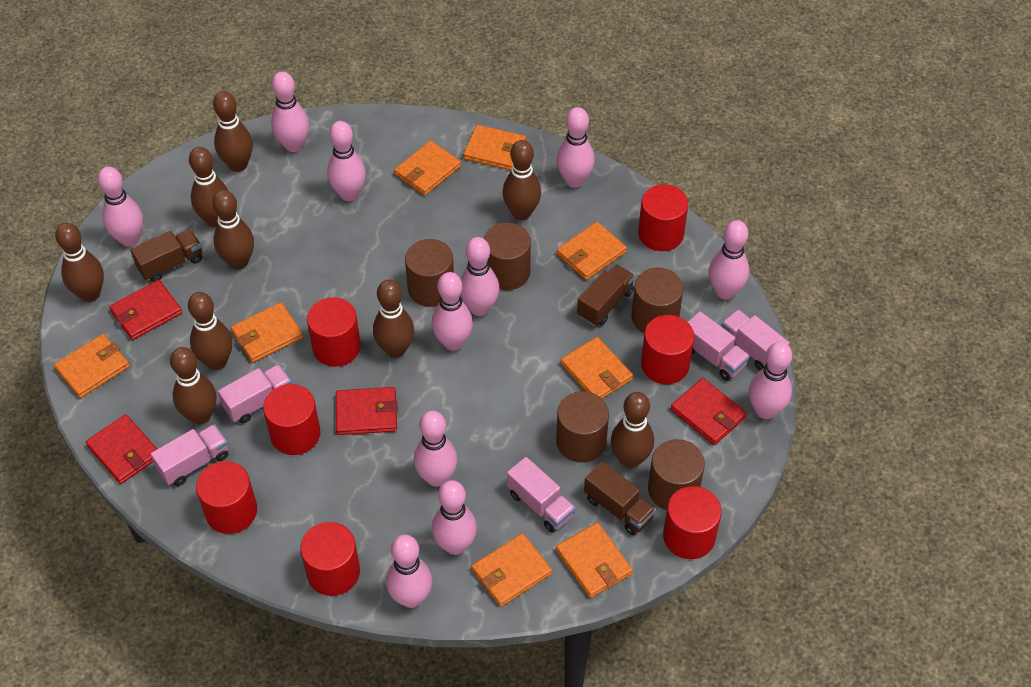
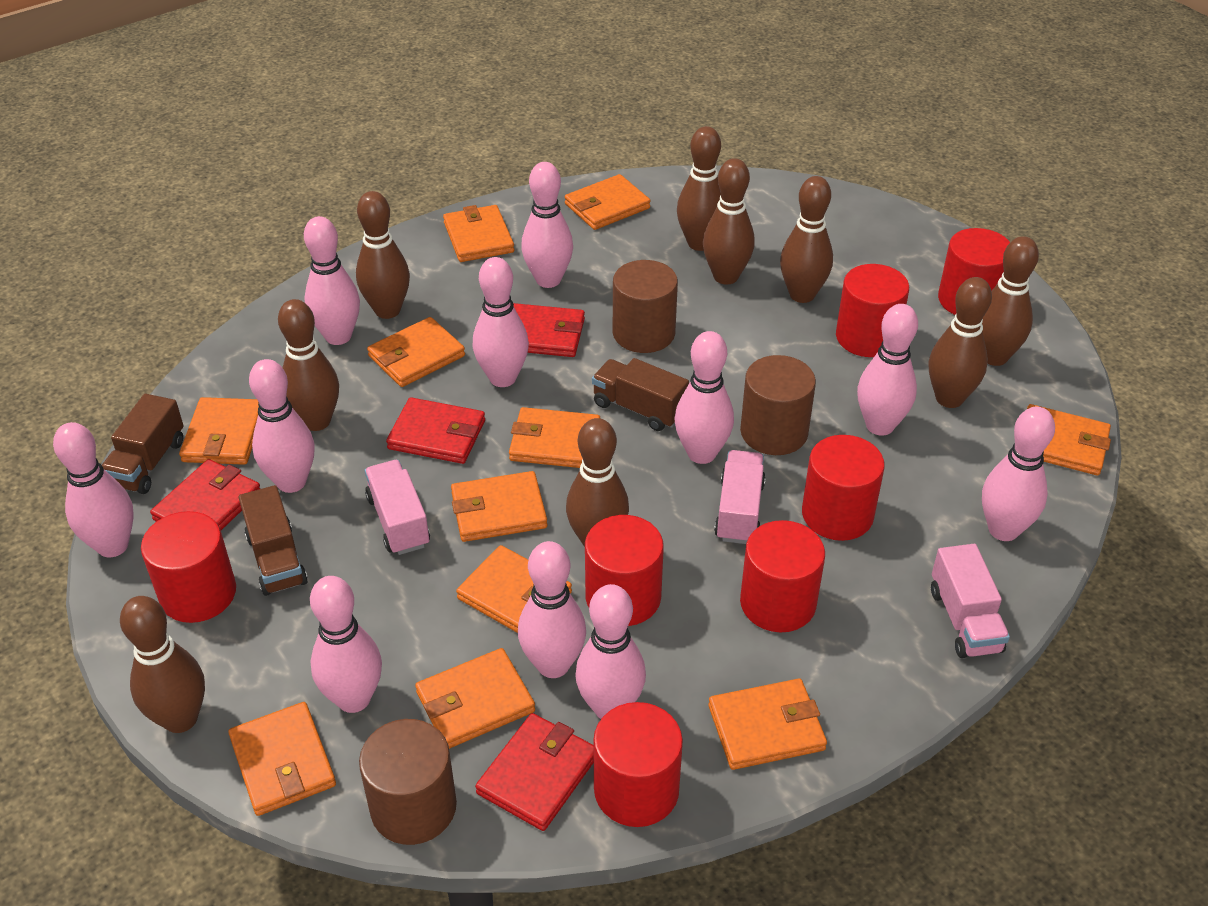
brown cylinder: 5 -> 3
orange wallet: 8 -> 11
pink truck: 5 -> 3

